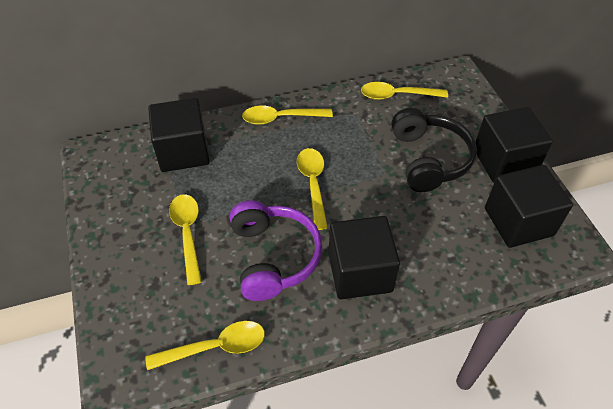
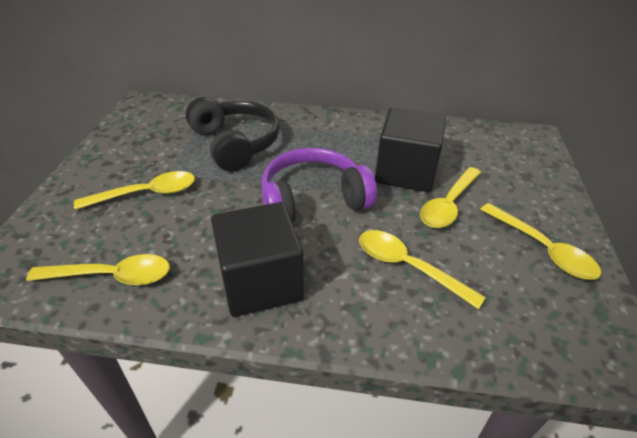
black cube: 4 -> 2

